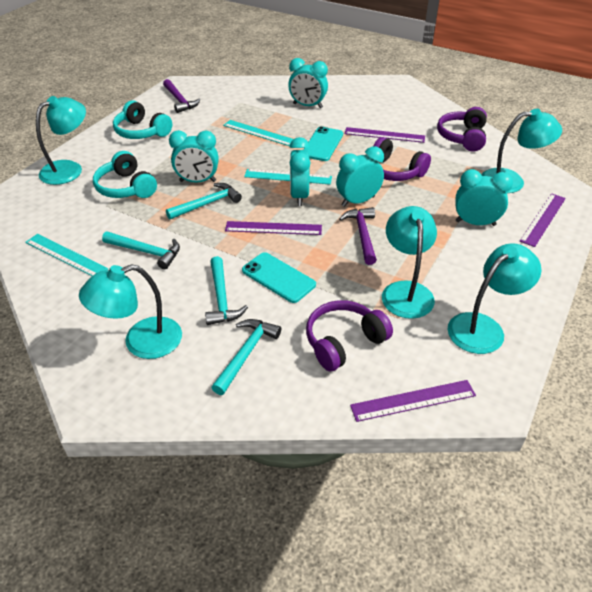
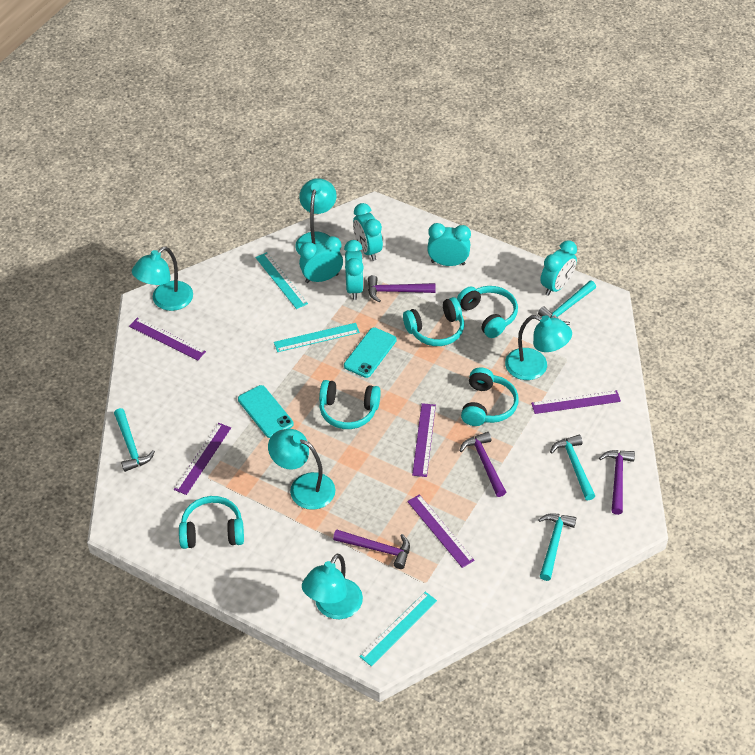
purple hammer: 2 -> 4
purple headphones: 3 -> 0
purple ruler: 4 -> 5
turquoise headphones: 2 -> 5

